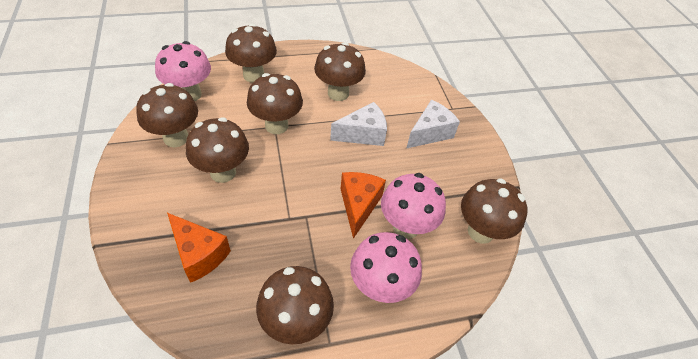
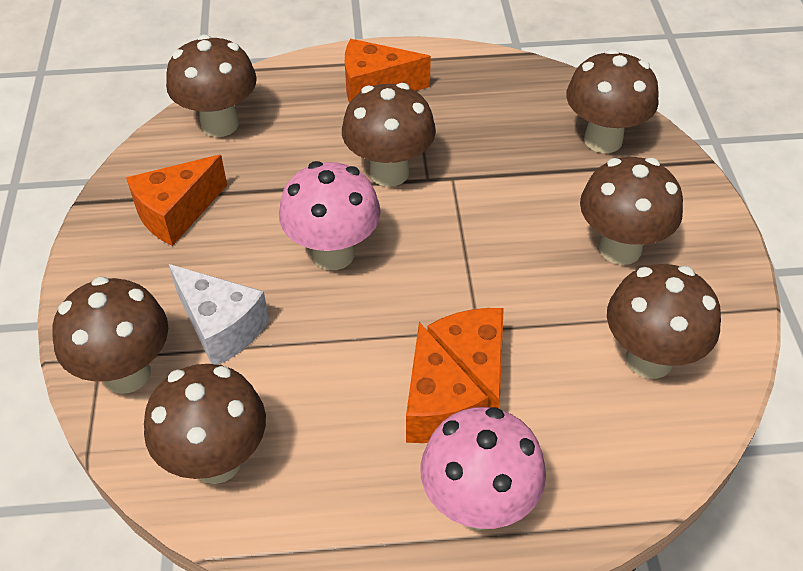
orange cheese: 2 -> 4
pink mushroom: 3 -> 2
white cheese: 2 -> 1

